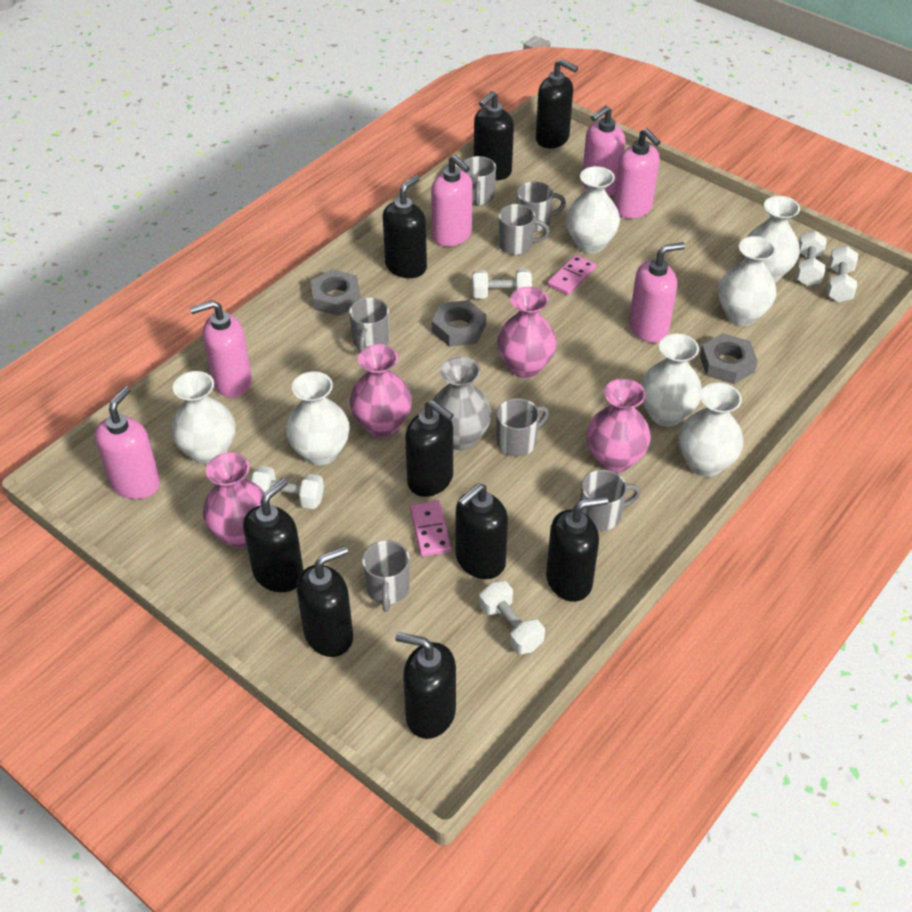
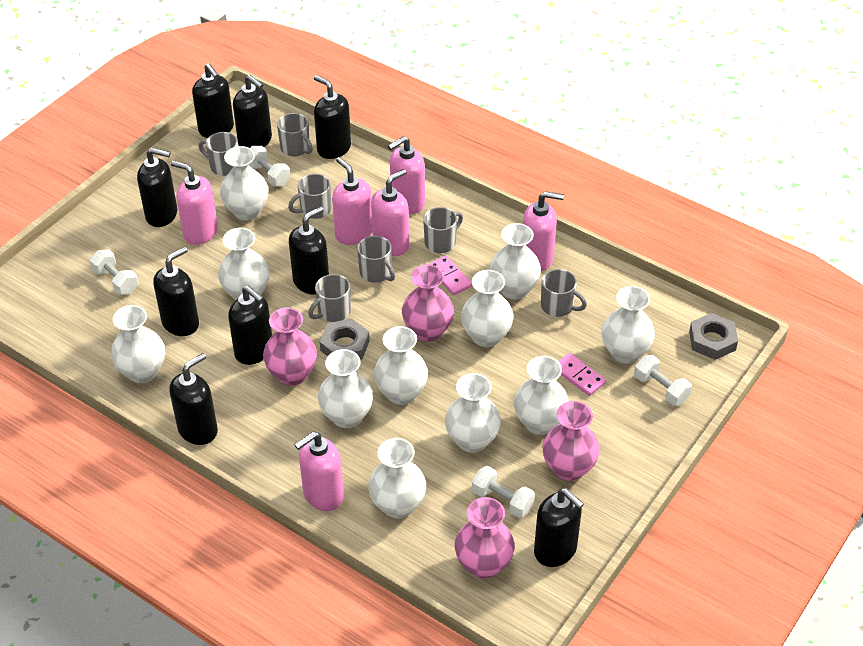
grey nut: 3 -> 2
grey vase: 1 -> 0
white dumbbell: 5 -> 4
white vase: 7 -> 11

